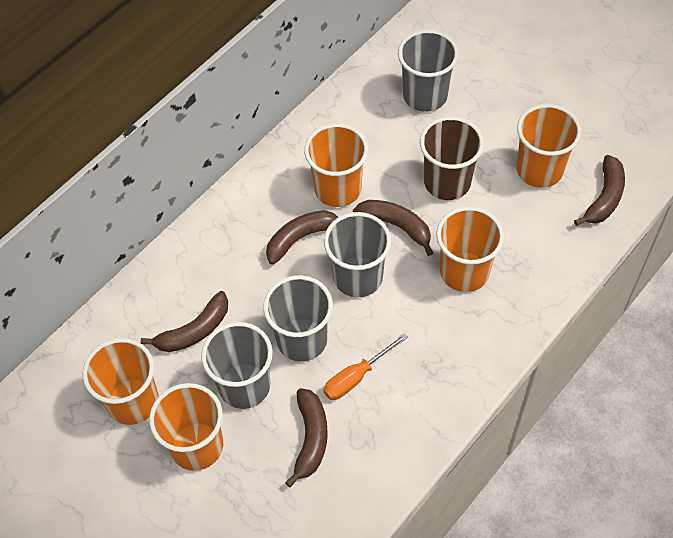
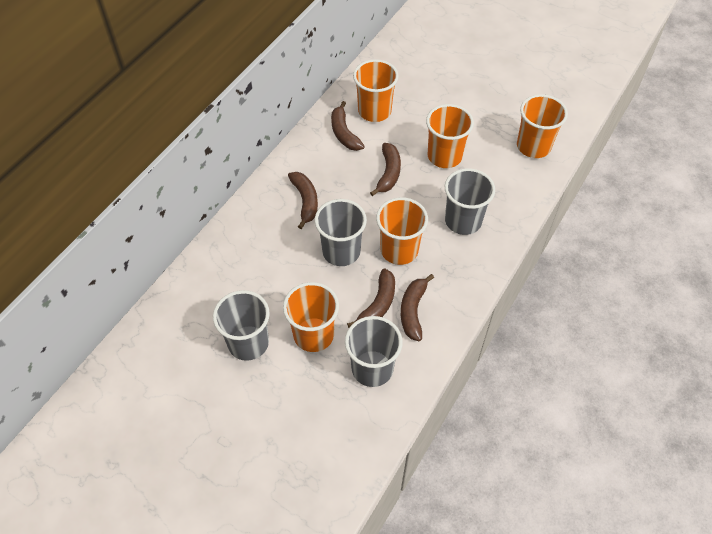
brown cup: 1 -> 0
orange screwdriver: 1 -> 0

